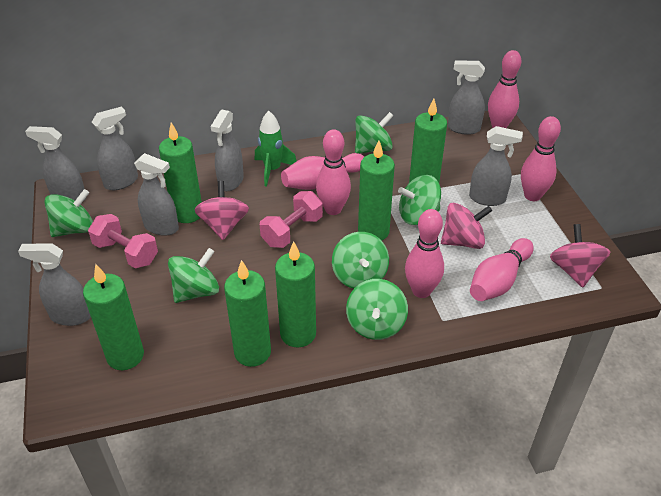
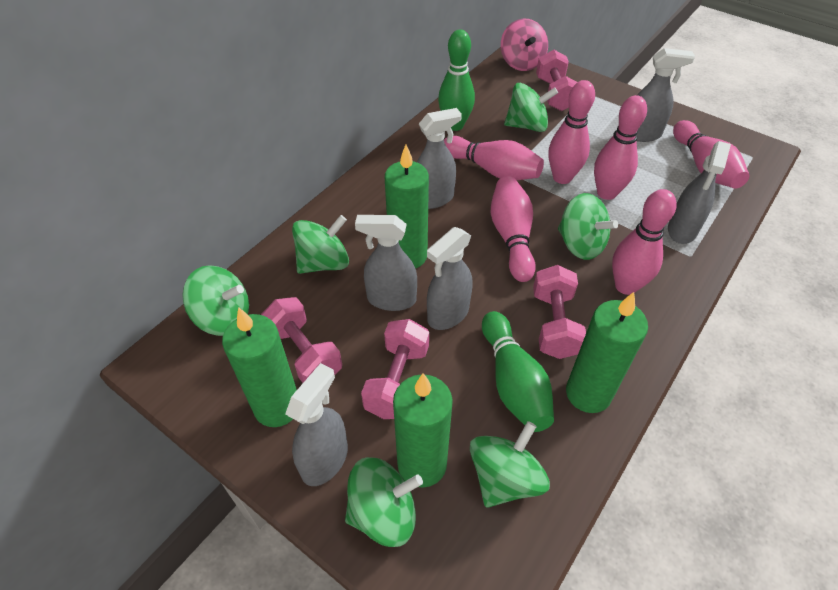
green bowling pin: 0 -> 2
green candle: 6 -> 4
green rocket: 1 -> 0
grey spray bottle: 7 -> 6
pink dumbbell: 2 -> 4
pink spinning top: 3 -> 1

